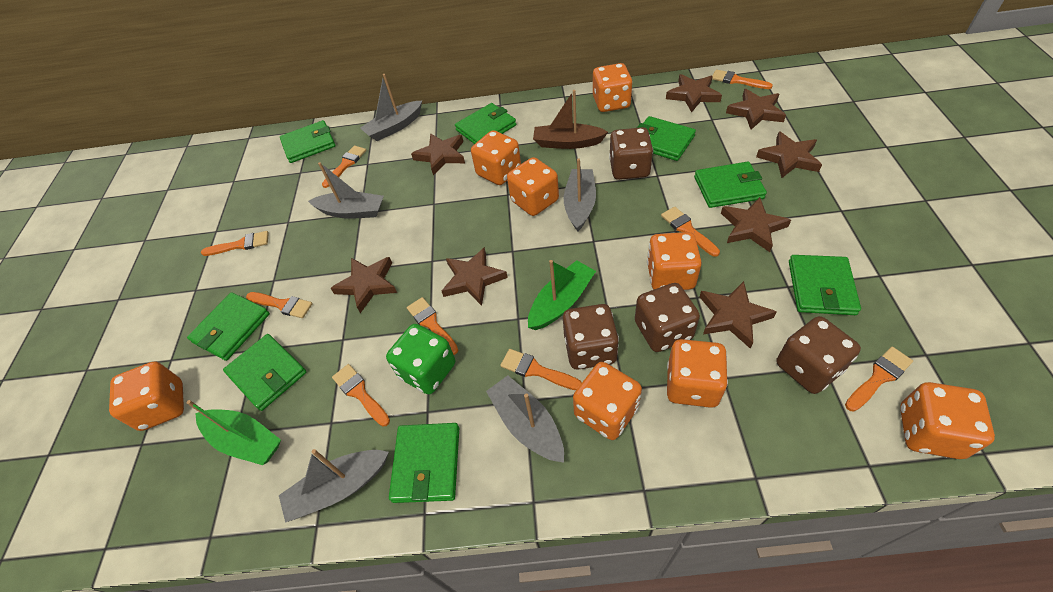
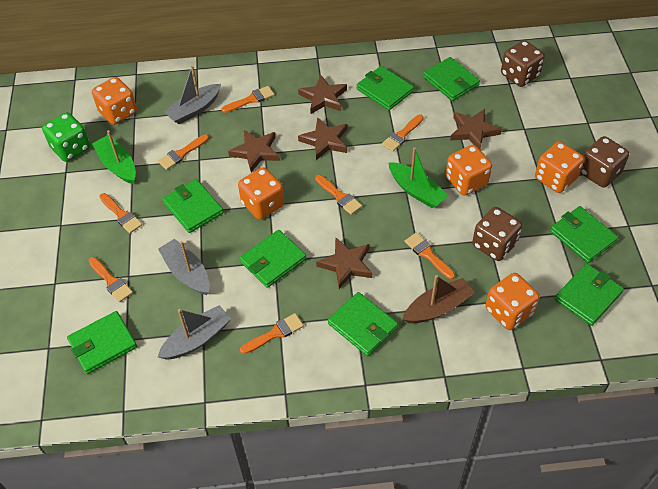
brown dice: 4 -> 3
brown star: 8 -> 5
grey boat: 5 -> 3
orange brush: 9 -> 8
orange dice: 8 -> 5

